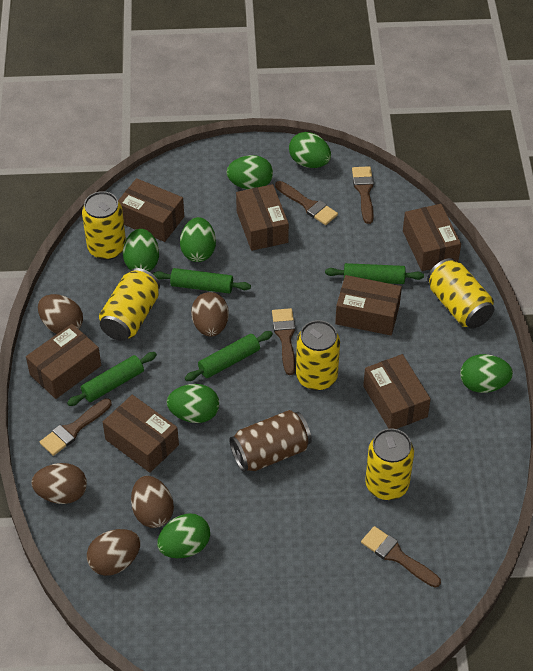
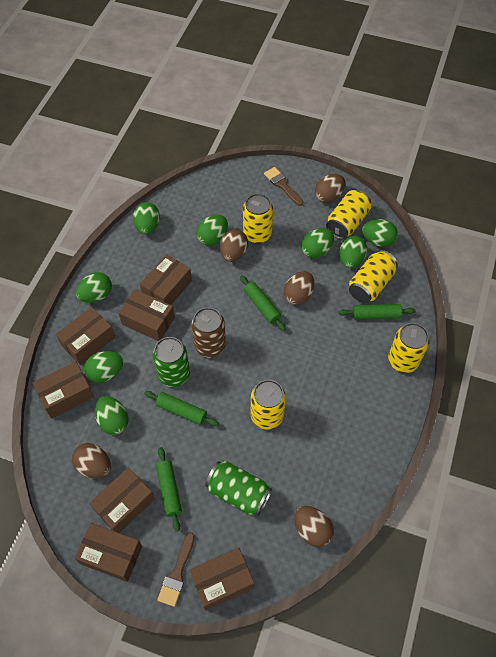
brown brush: 5 -> 2
green can: 0 -> 2
green egg: 7 -> 8

